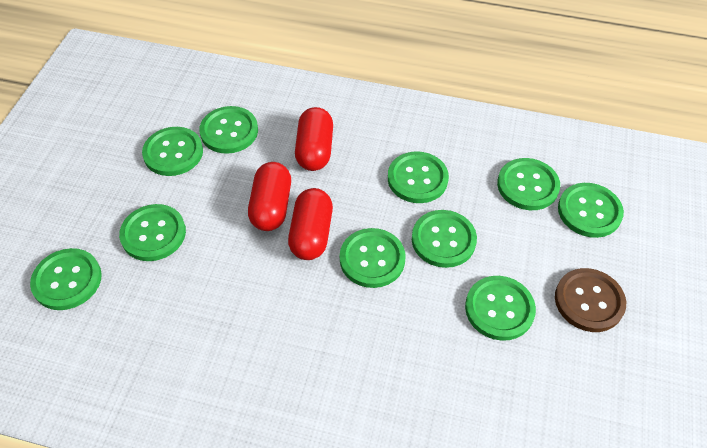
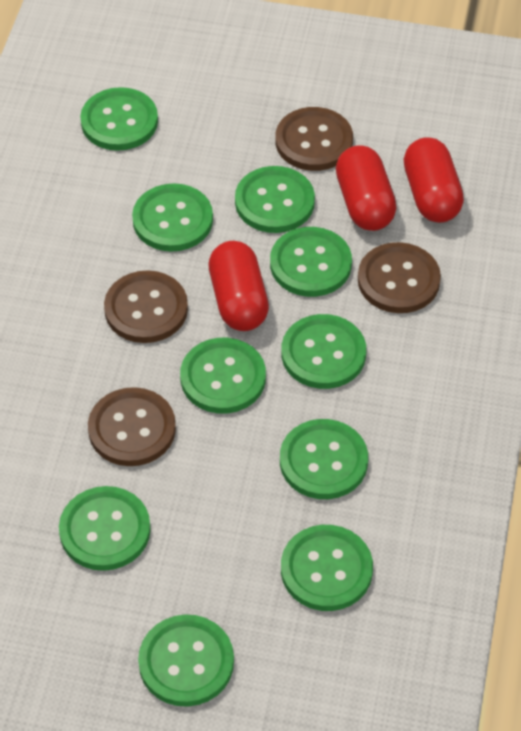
brown button: 1 -> 4

